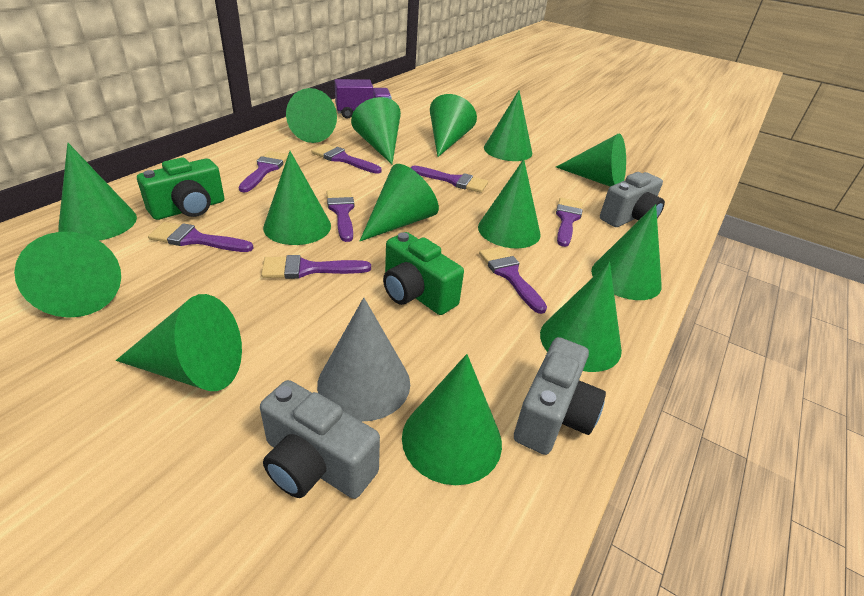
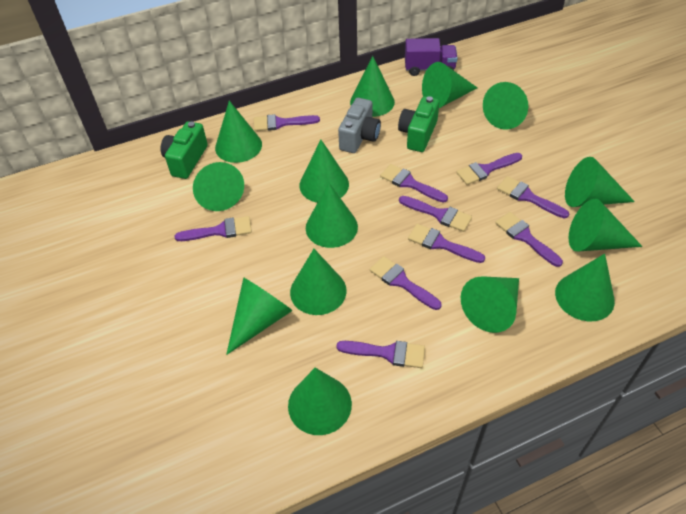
grey camera: 3 -> 1
grey cone: 1 -> 0
purple brush: 8 -> 10

